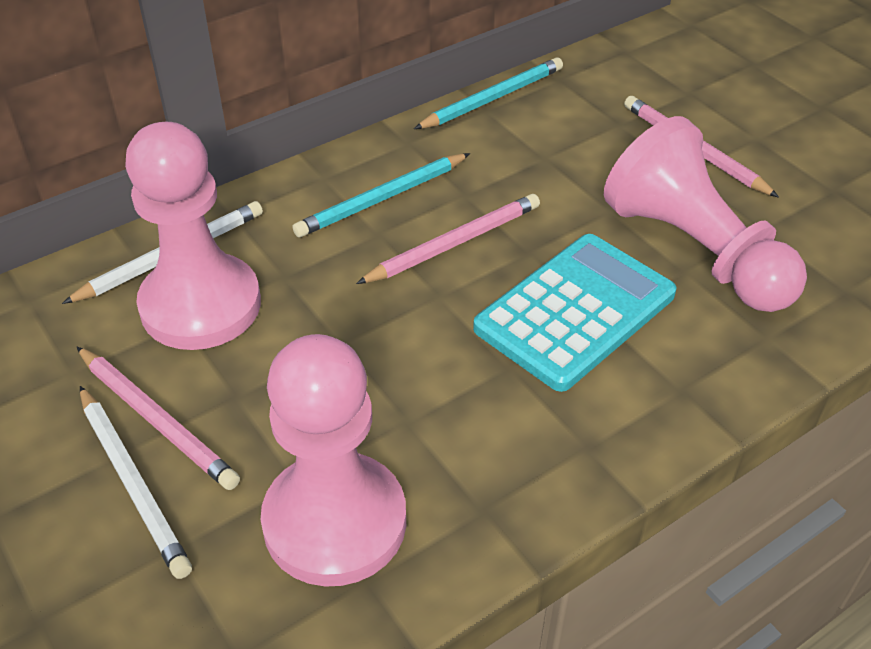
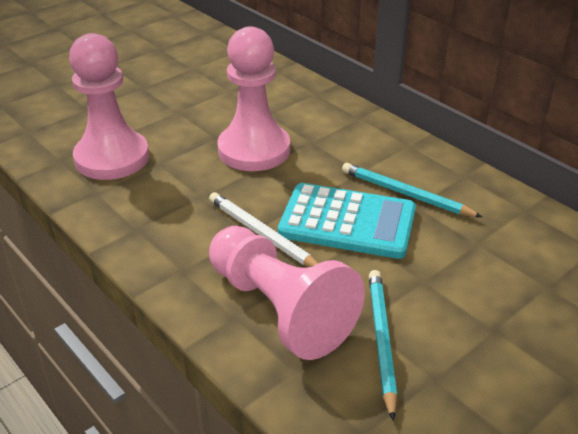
pink pencil: 3 -> 0
white pencil: 2 -> 1

